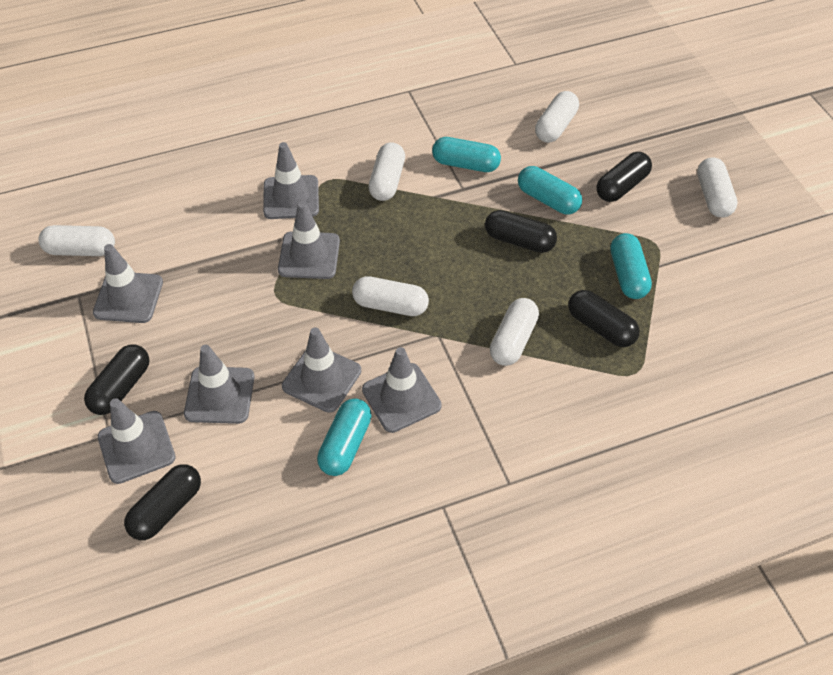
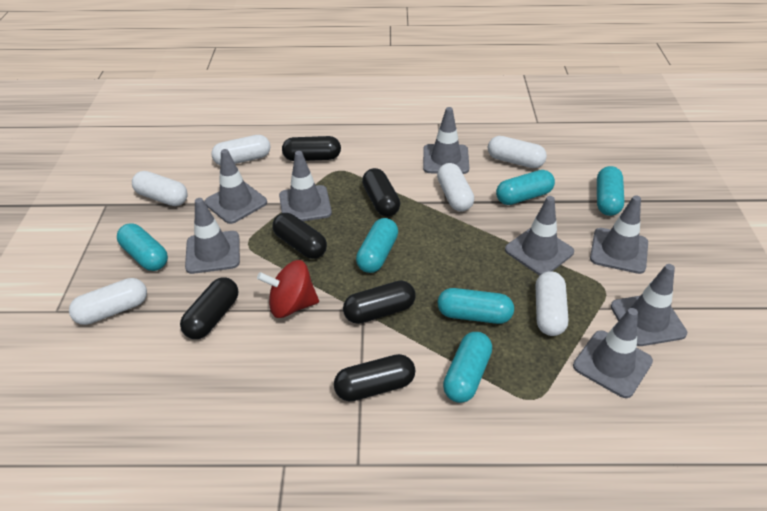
black capsule: 5 -> 6
grey traffic cone: 7 -> 8
red spinning top: 0 -> 1
turquoise capsule: 4 -> 6

